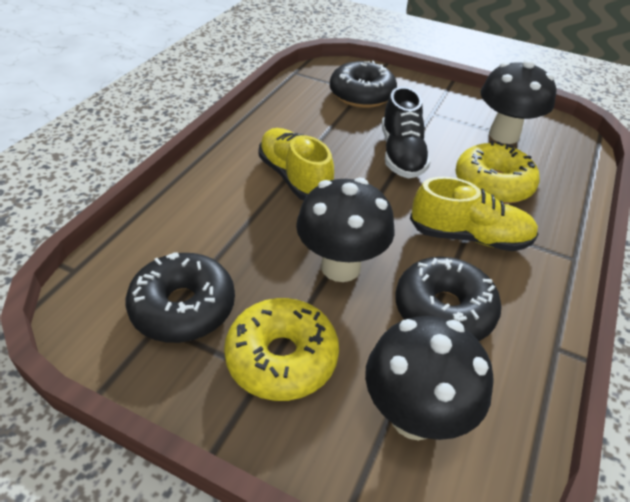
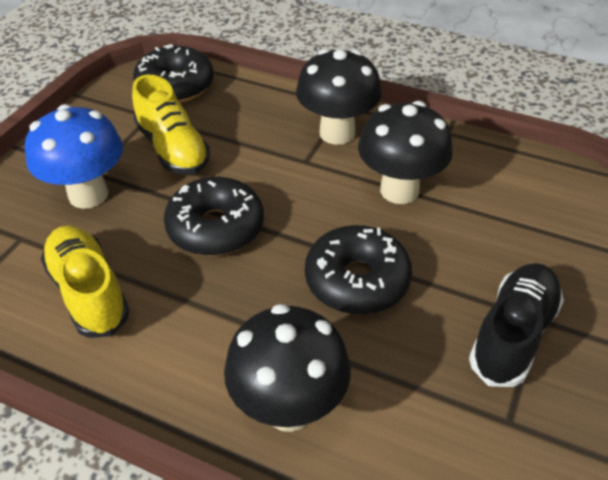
blue mushroom: 0 -> 1
yellow donut: 2 -> 0

